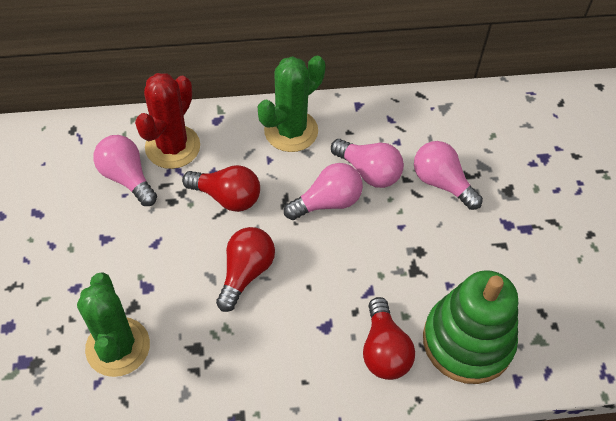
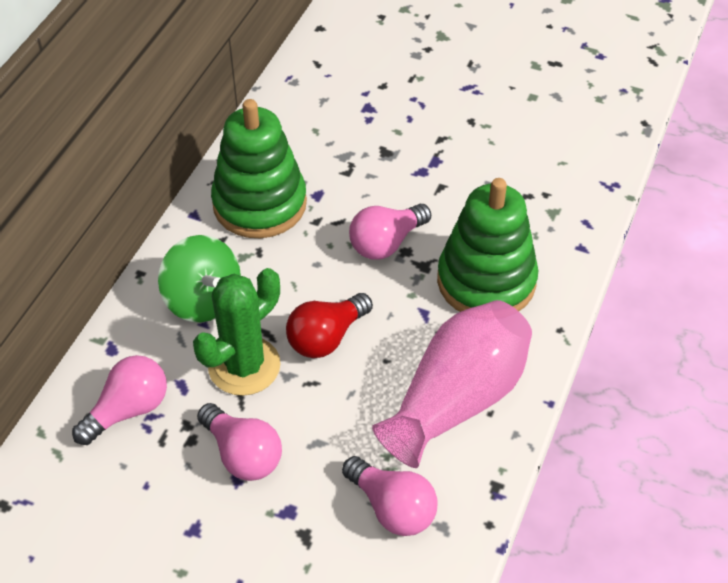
green cactus: 2 -> 1
green spinning top: 0 -> 1
green stacking toy: 1 -> 2
pink vase: 0 -> 1
red cactus: 1 -> 0
red light bulb: 3 -> 1

